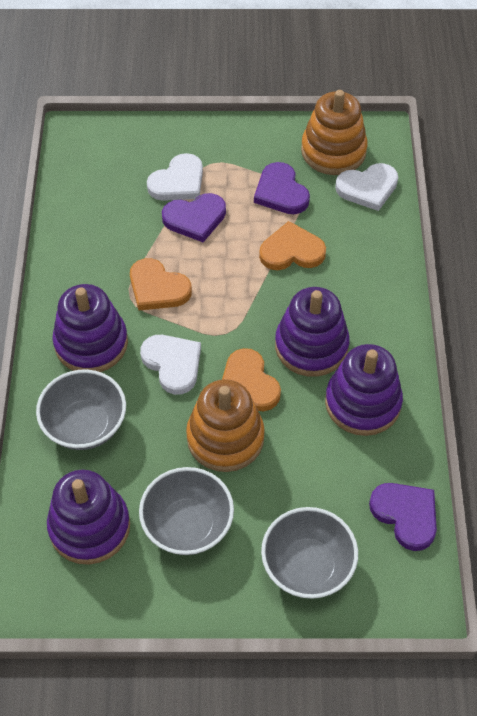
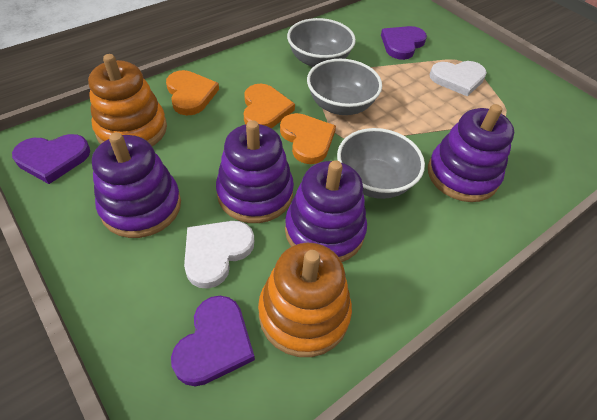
white heart: 3 -> 2

